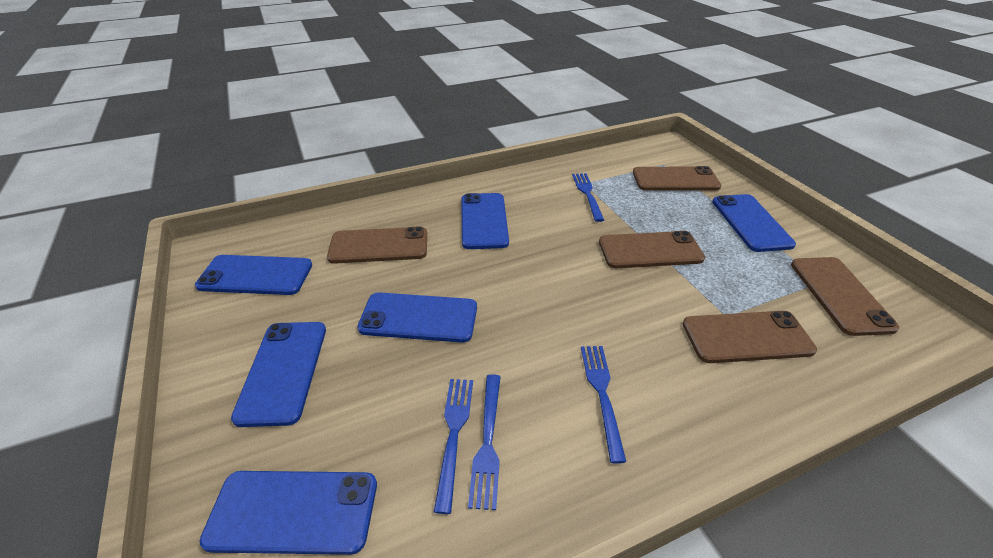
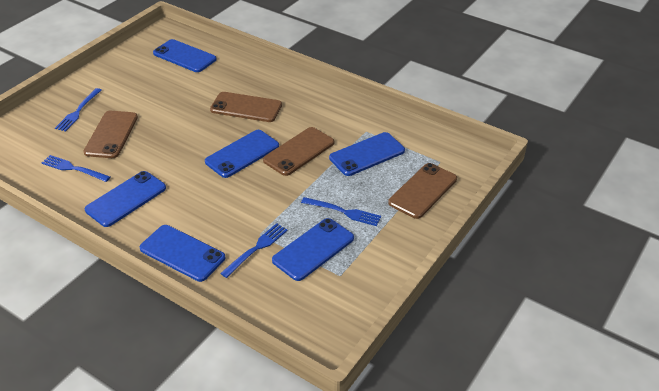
brown phone: 5 -> 4

